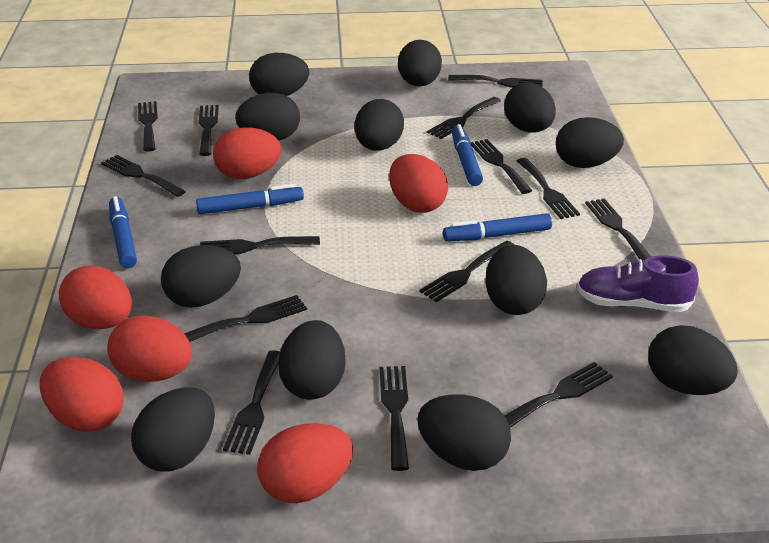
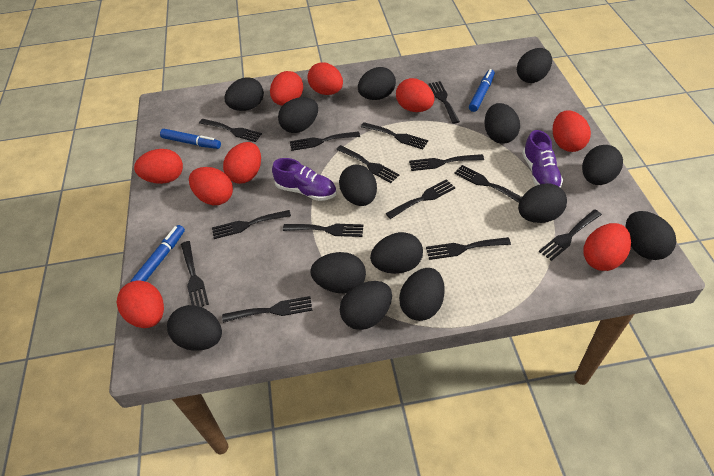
black egg: 12 -> 14
blue marker: 4 -> 3
purple shoe: 1 -> 2
red egg: 6 -> 9

